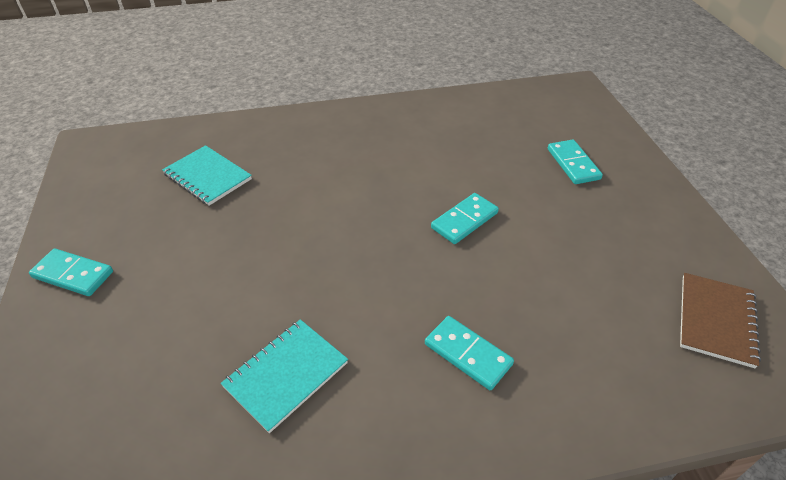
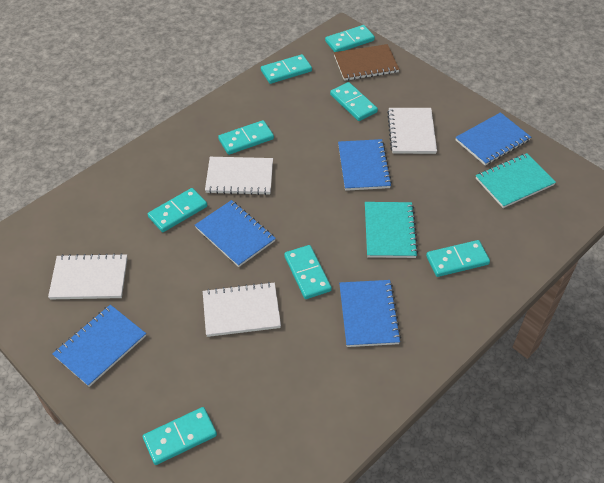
blue notebook: 0 -> 5
turquoise domino: 4 -> 8
white notebook: 0 -> 4

